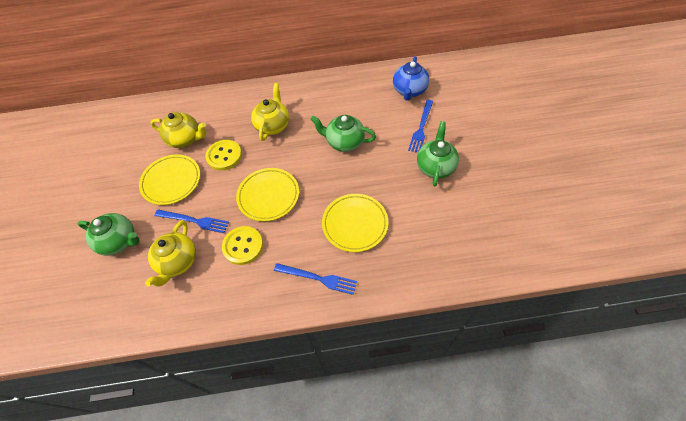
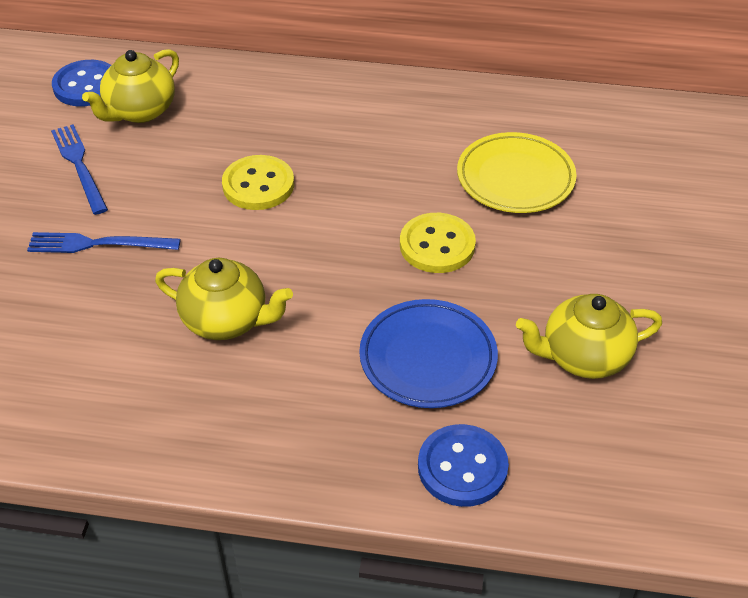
blue button: 0 -> 2
blue fork: 3 -> 2
blue plate: 0 -> 1
blue teapot: 1 -> 0
green teapot: 3 -> 0
yellow plate: 3 -> 1

